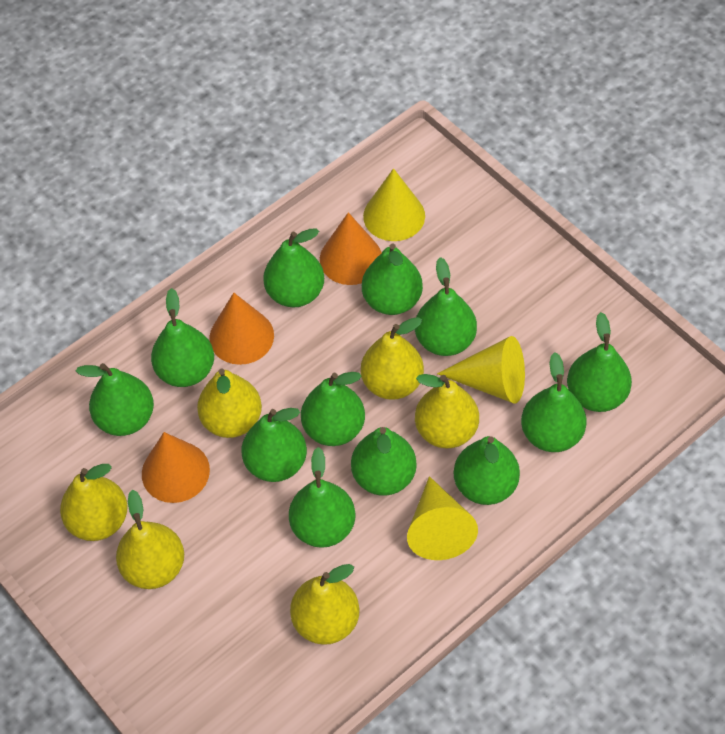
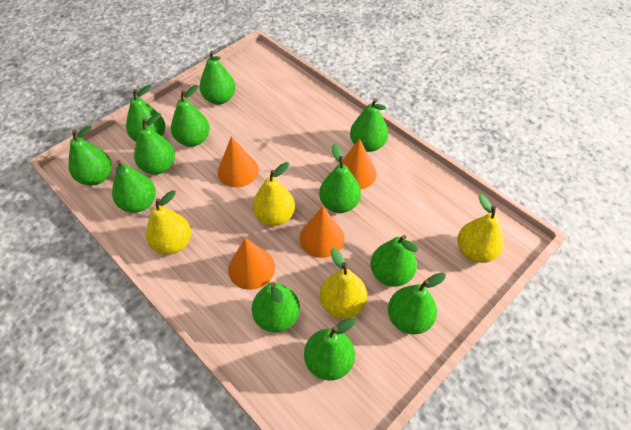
orange cone: 3 -> 4
yellow cone: 3 -> 0
yellow pear: 6 -> 4

